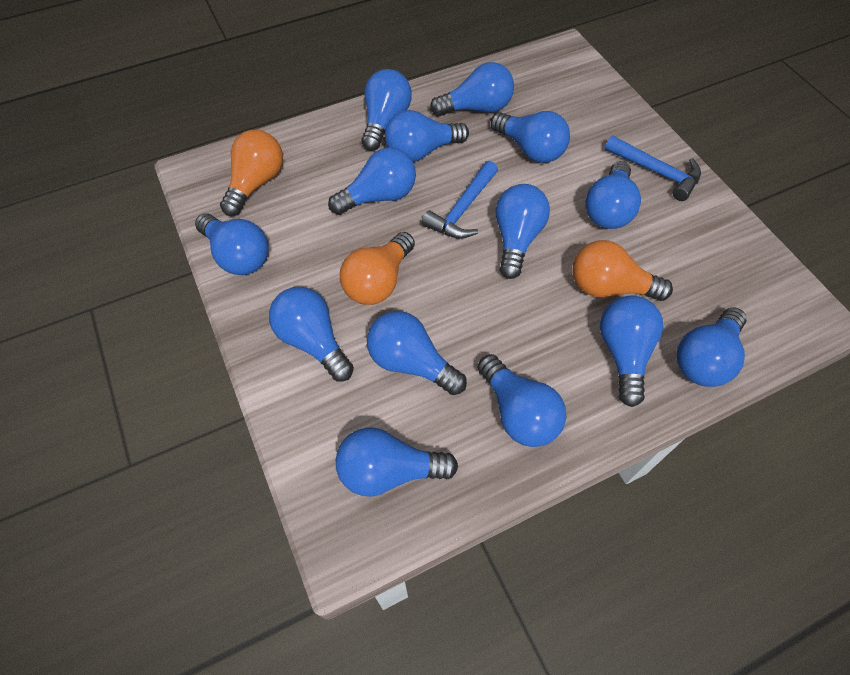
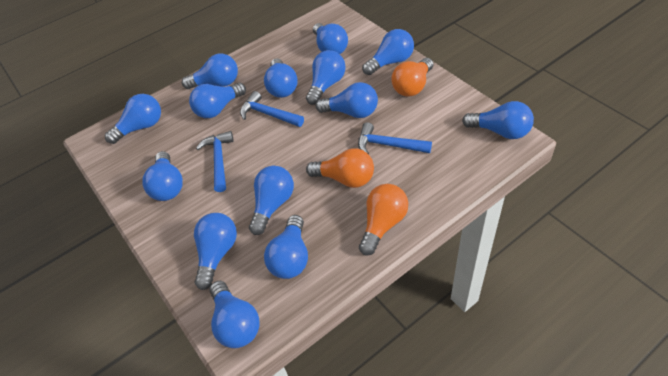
blue hammer: 2 -> 3

